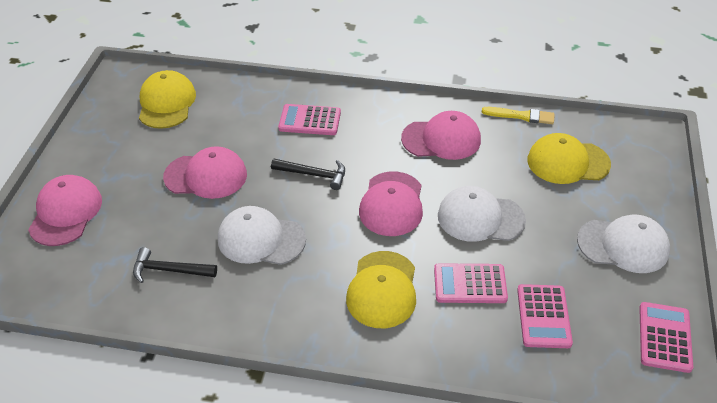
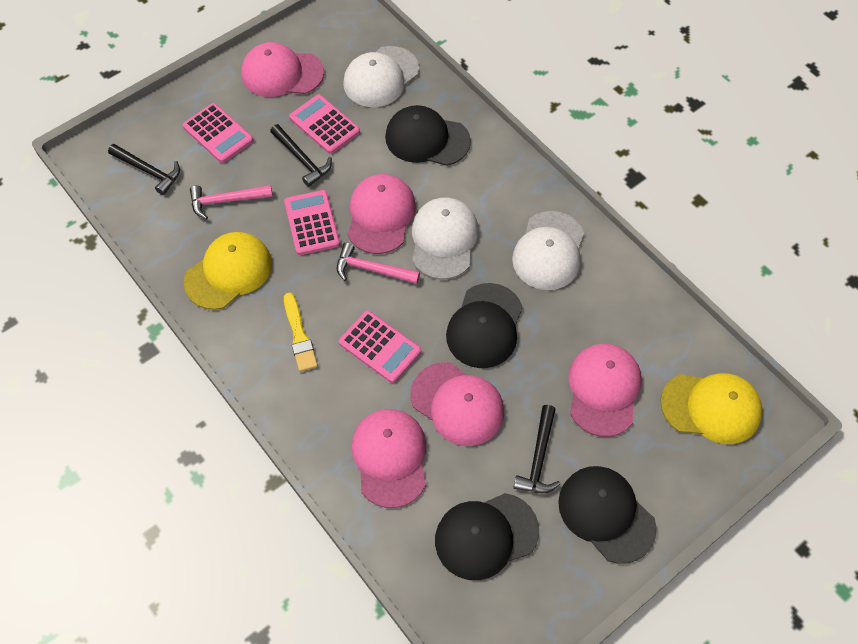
black cap: 0 -> 4
black hammer: 2 -> 3
pink cap: 4 -> 5
pink hammer: 0 -> 2
yellow cap: 3 -> 2

